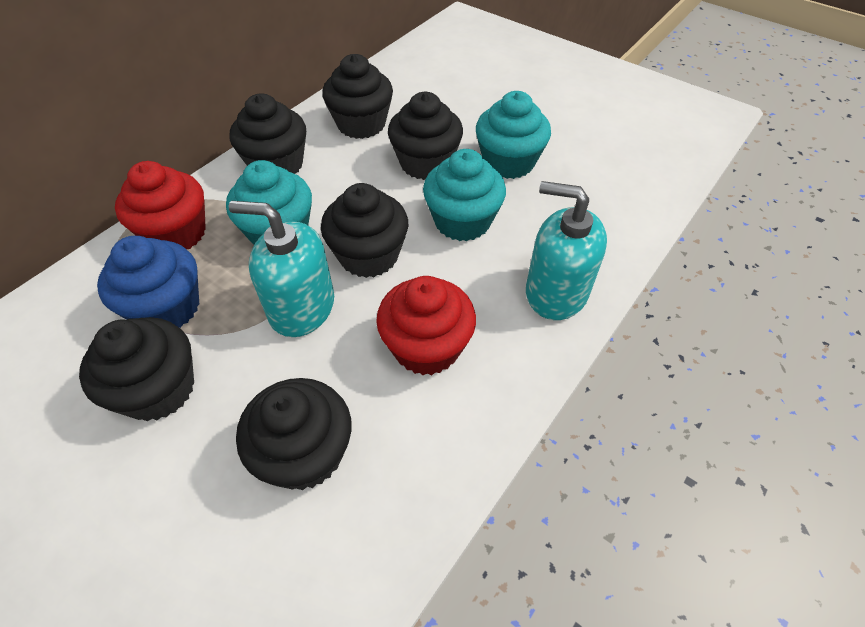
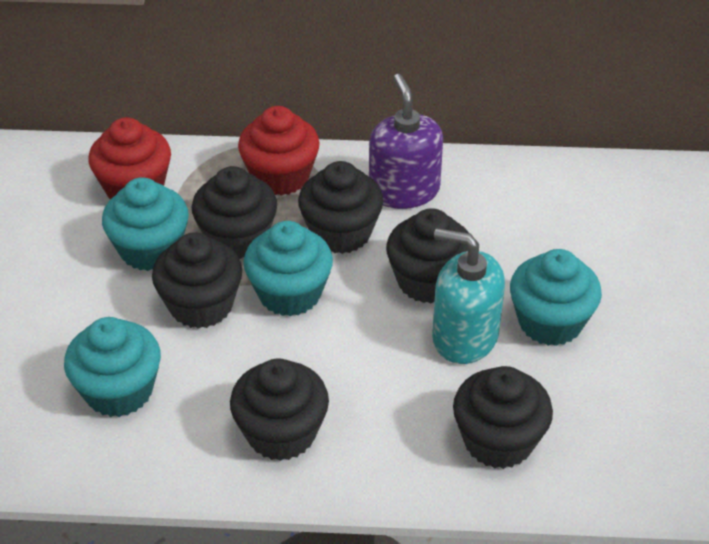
blue cupcake: 1 -> 0
purple soap dispenser: 0 -> 1
turquoise cupcake: 3 -> 4
turquoise soap dispenser: 2 -> 1

